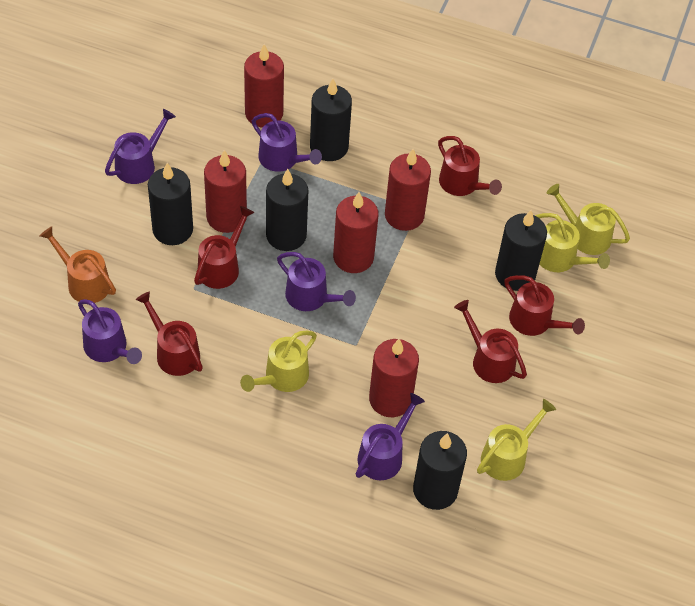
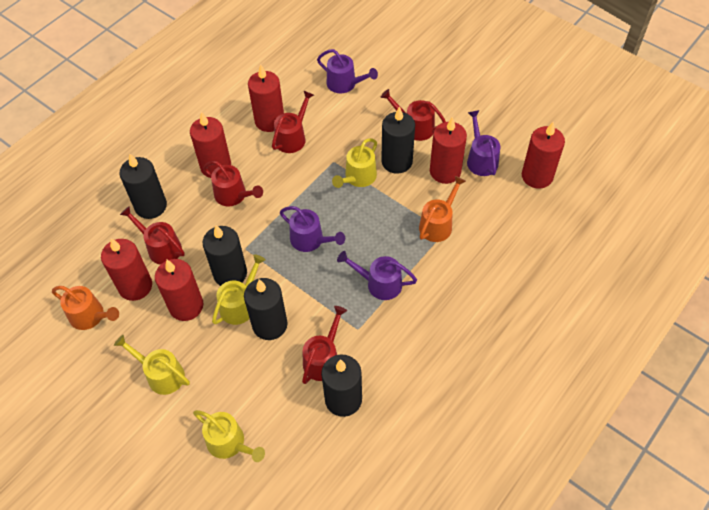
orange watering can: 1 -> 2
purple watering can: 5 -> 4
red candle: 5 -> 6

